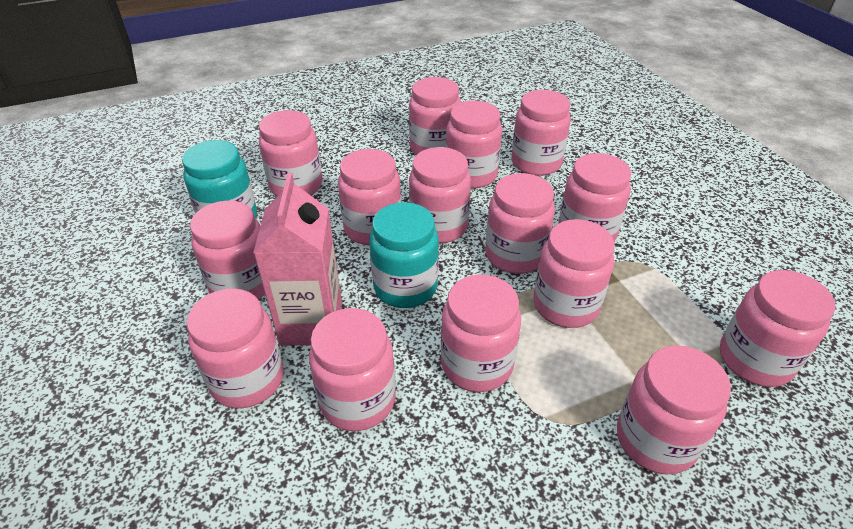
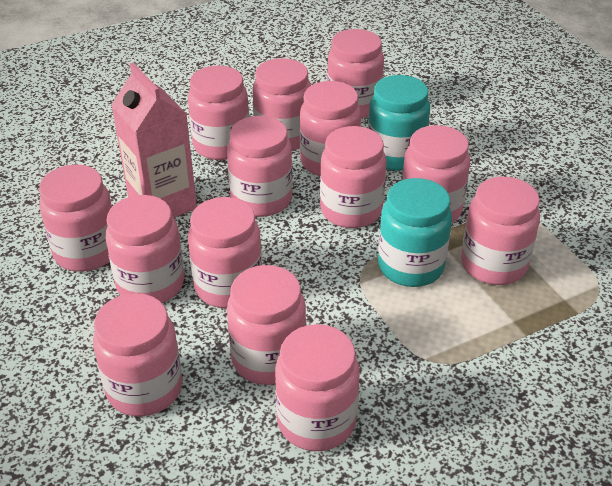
pink jar: 15 -> 14

